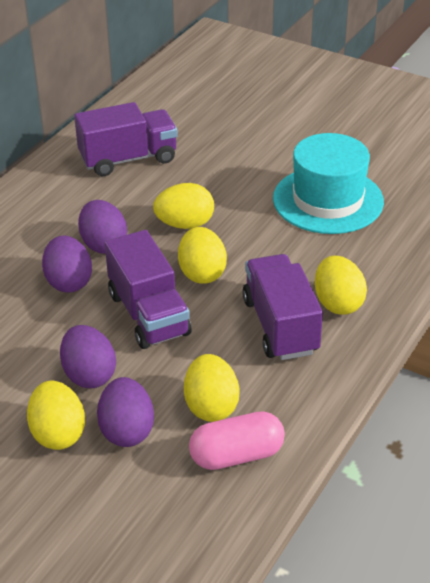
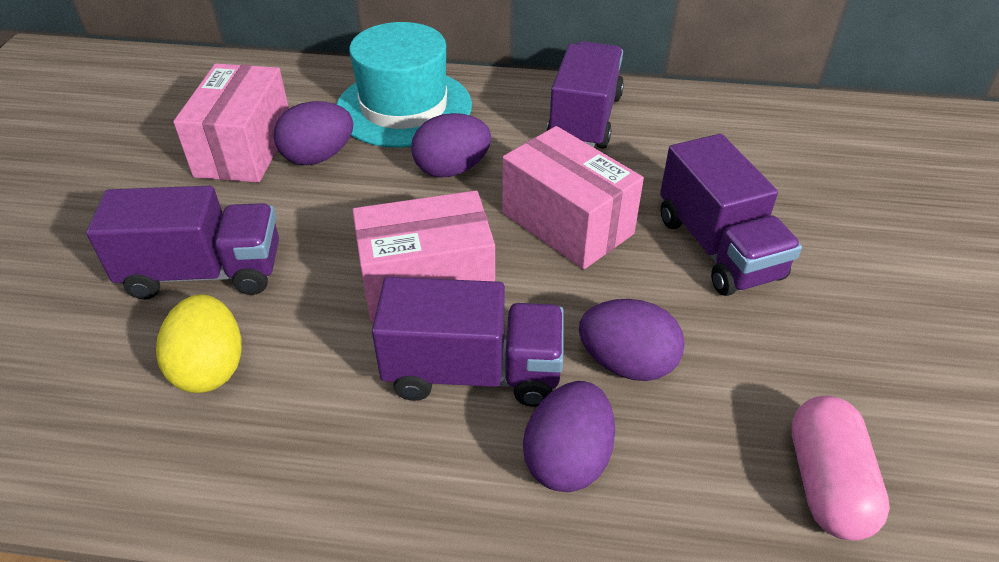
pink box: 0 -> 3
purple truck: 3 -> 4
yellow egg: 5 -> 1

